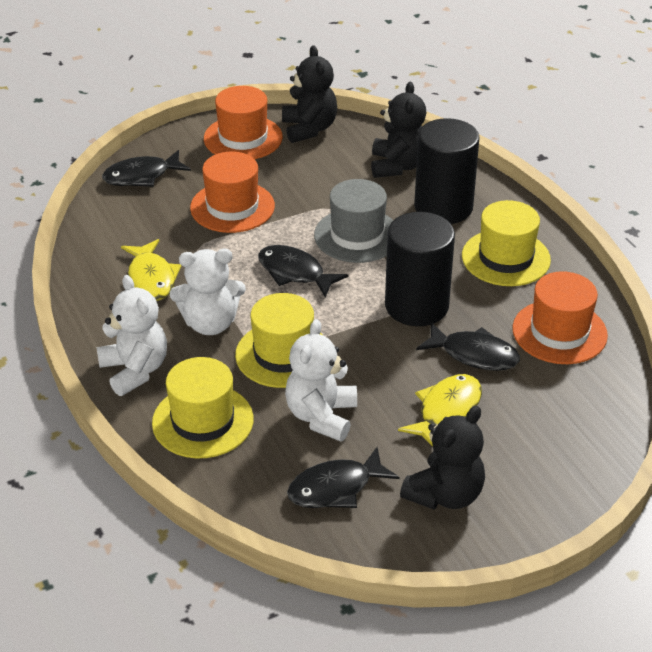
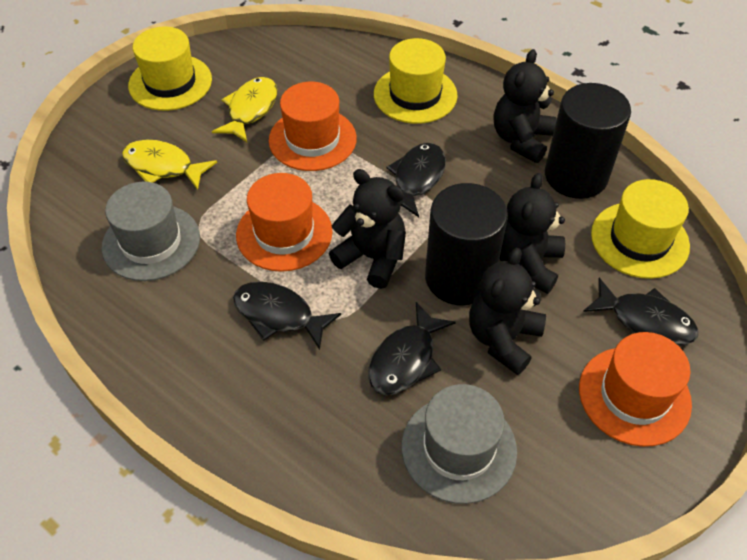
black teddy bear: 3 -> 4
grey hat: 1 -> 2
white teddy bear: 3 -> 0

